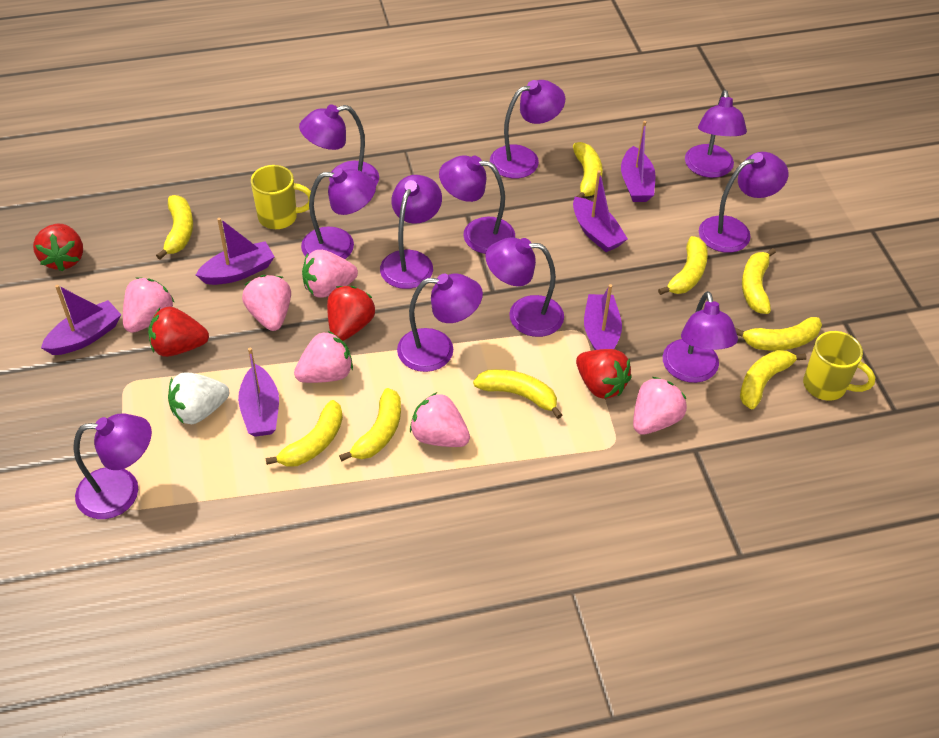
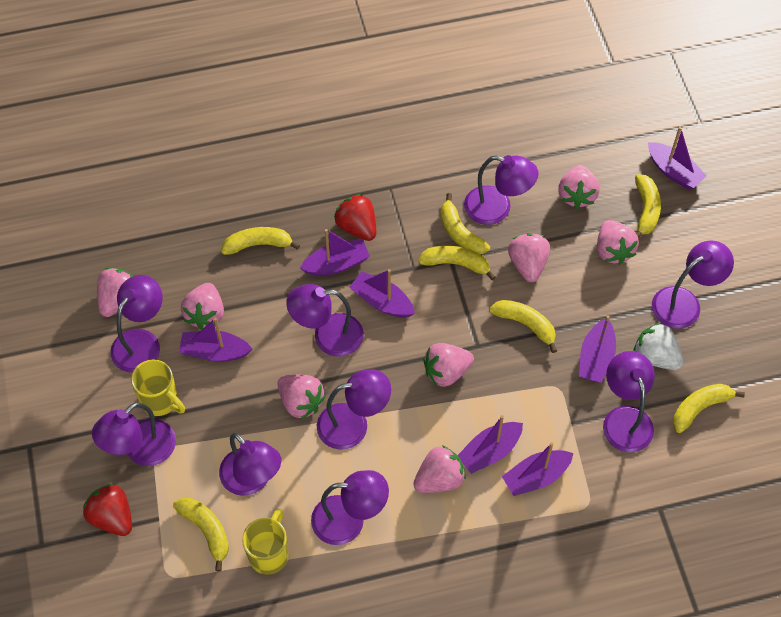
pink strawberry: 6 -> 8
purple boat: 6 -> 7
purple lamp: 11 -> 9
red strawberry: 4 -> 2
yellow banana: 9 -> 7

